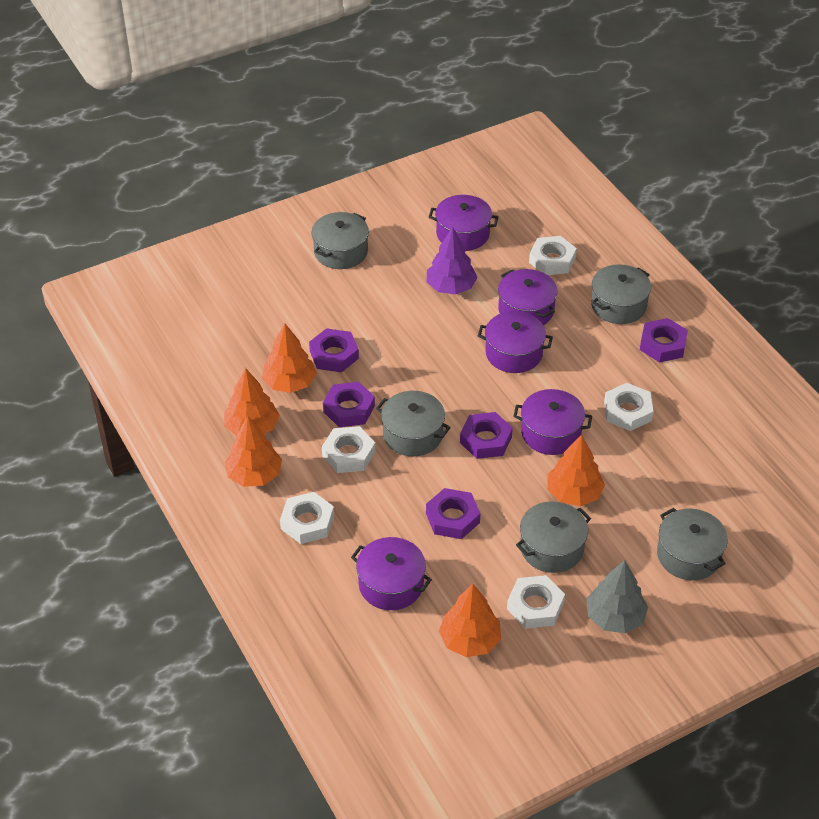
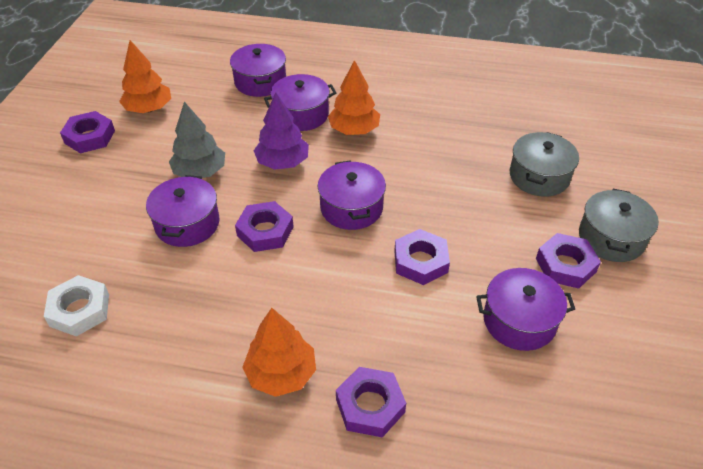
grey pot: 5 -> 2
orange tree: 5 -> 3
white nut: 5 -> 1

